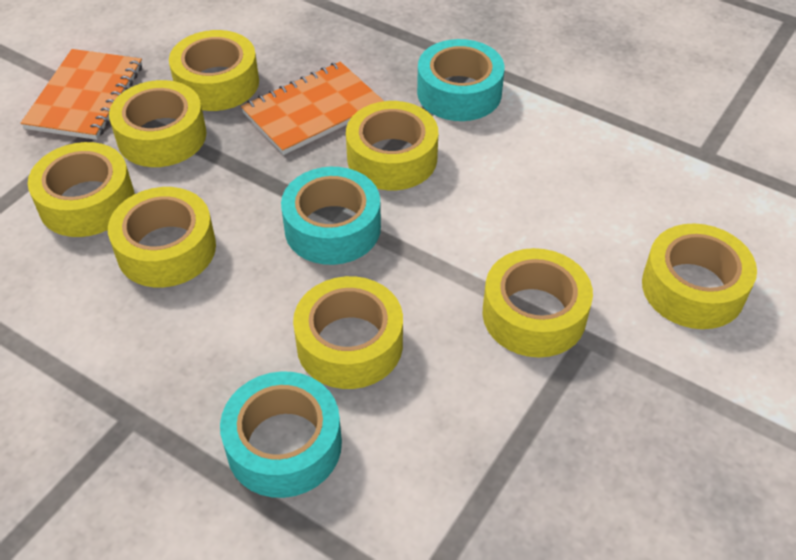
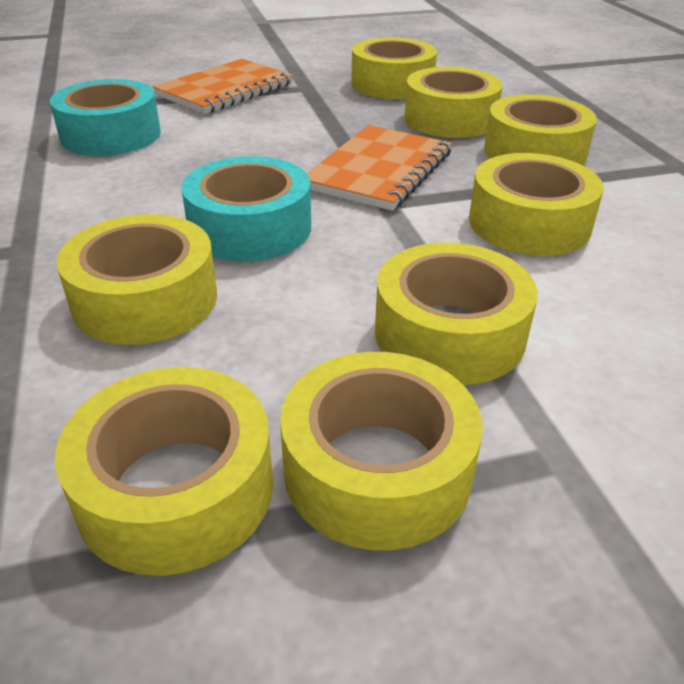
turquoise tape: 3 -> 2

